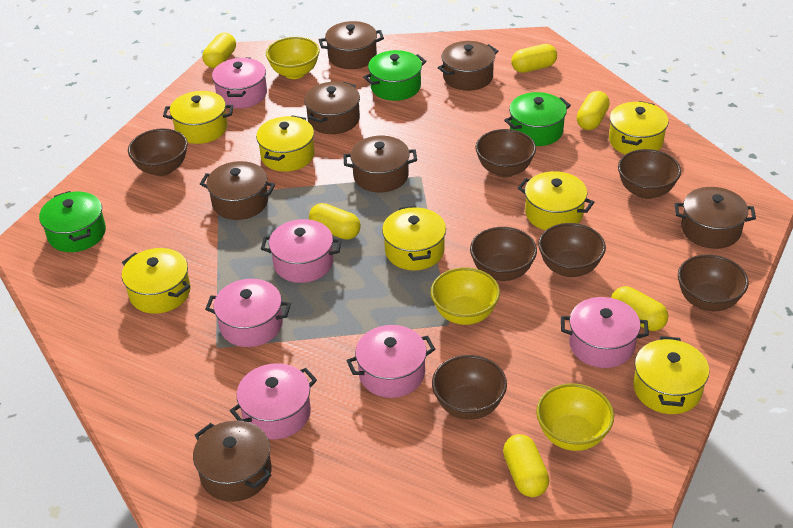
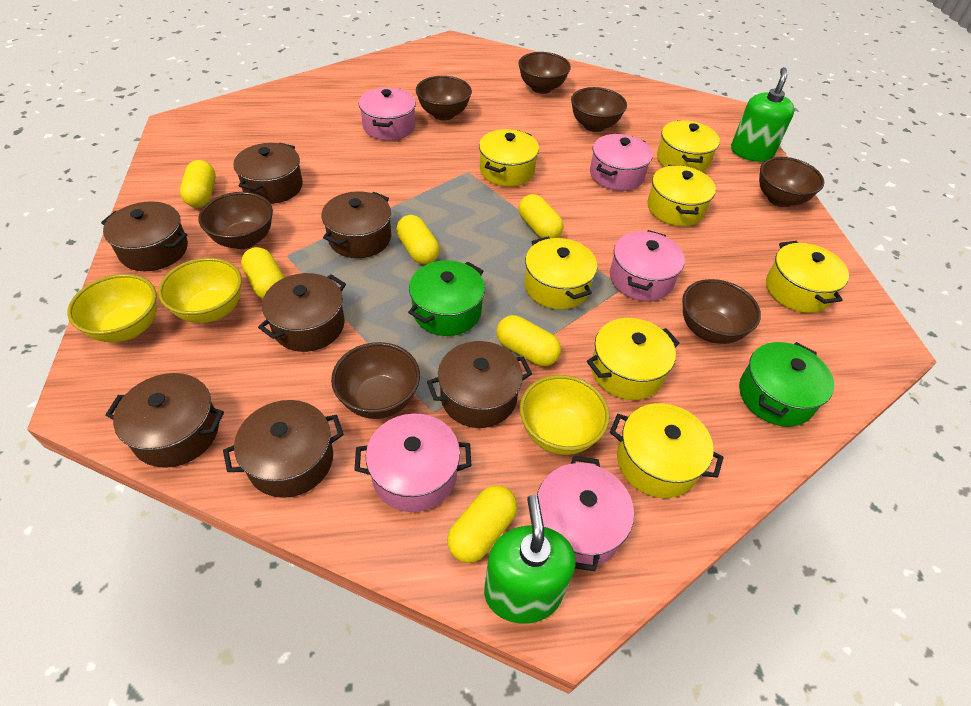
green pot: 3 -> 2
green soap dispenser: 0 -> 2
pink pot: 6 -> 5

